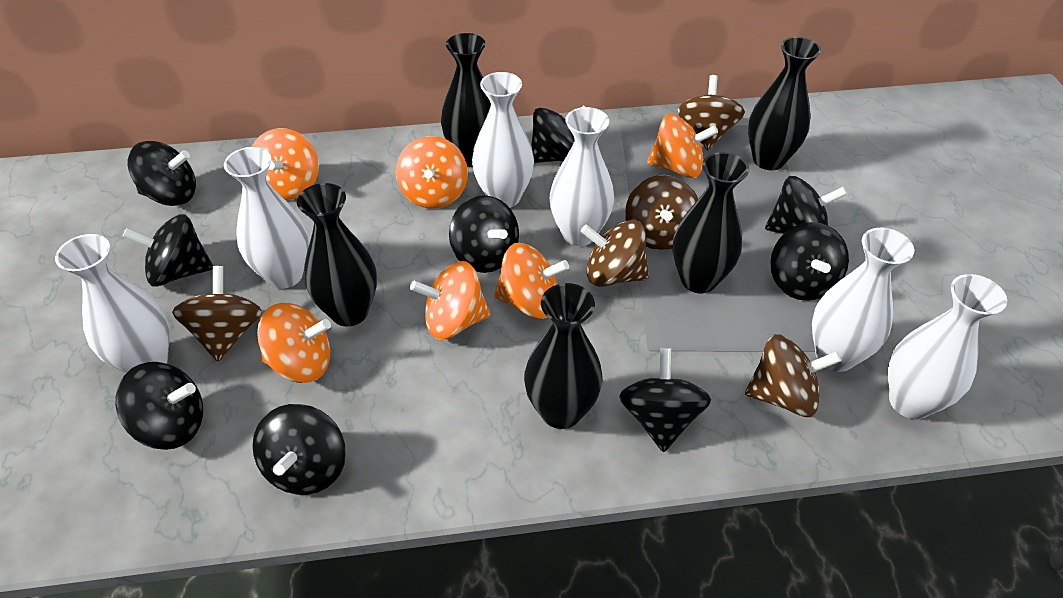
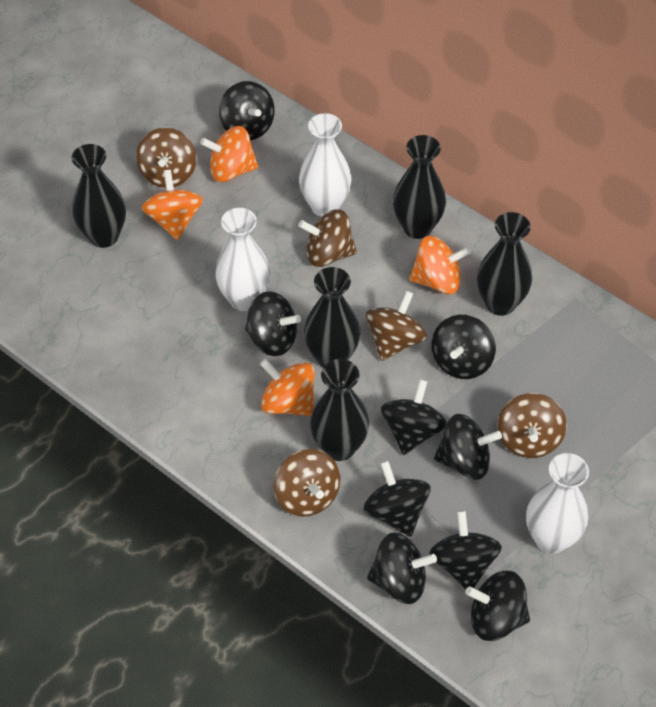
orange spinning top: 6 -> 4
white vase: 6 -> 3

